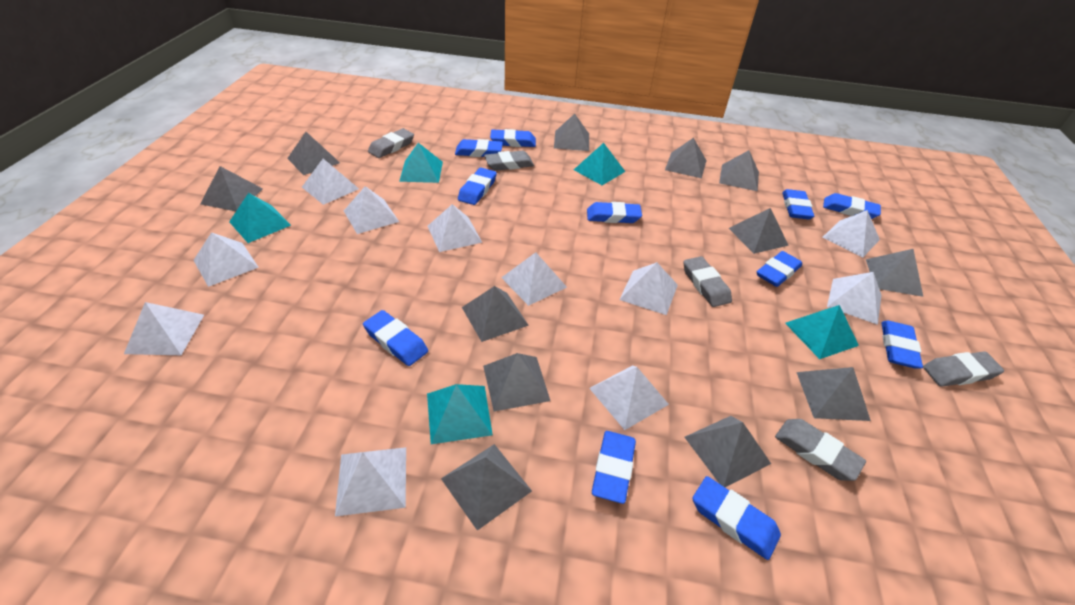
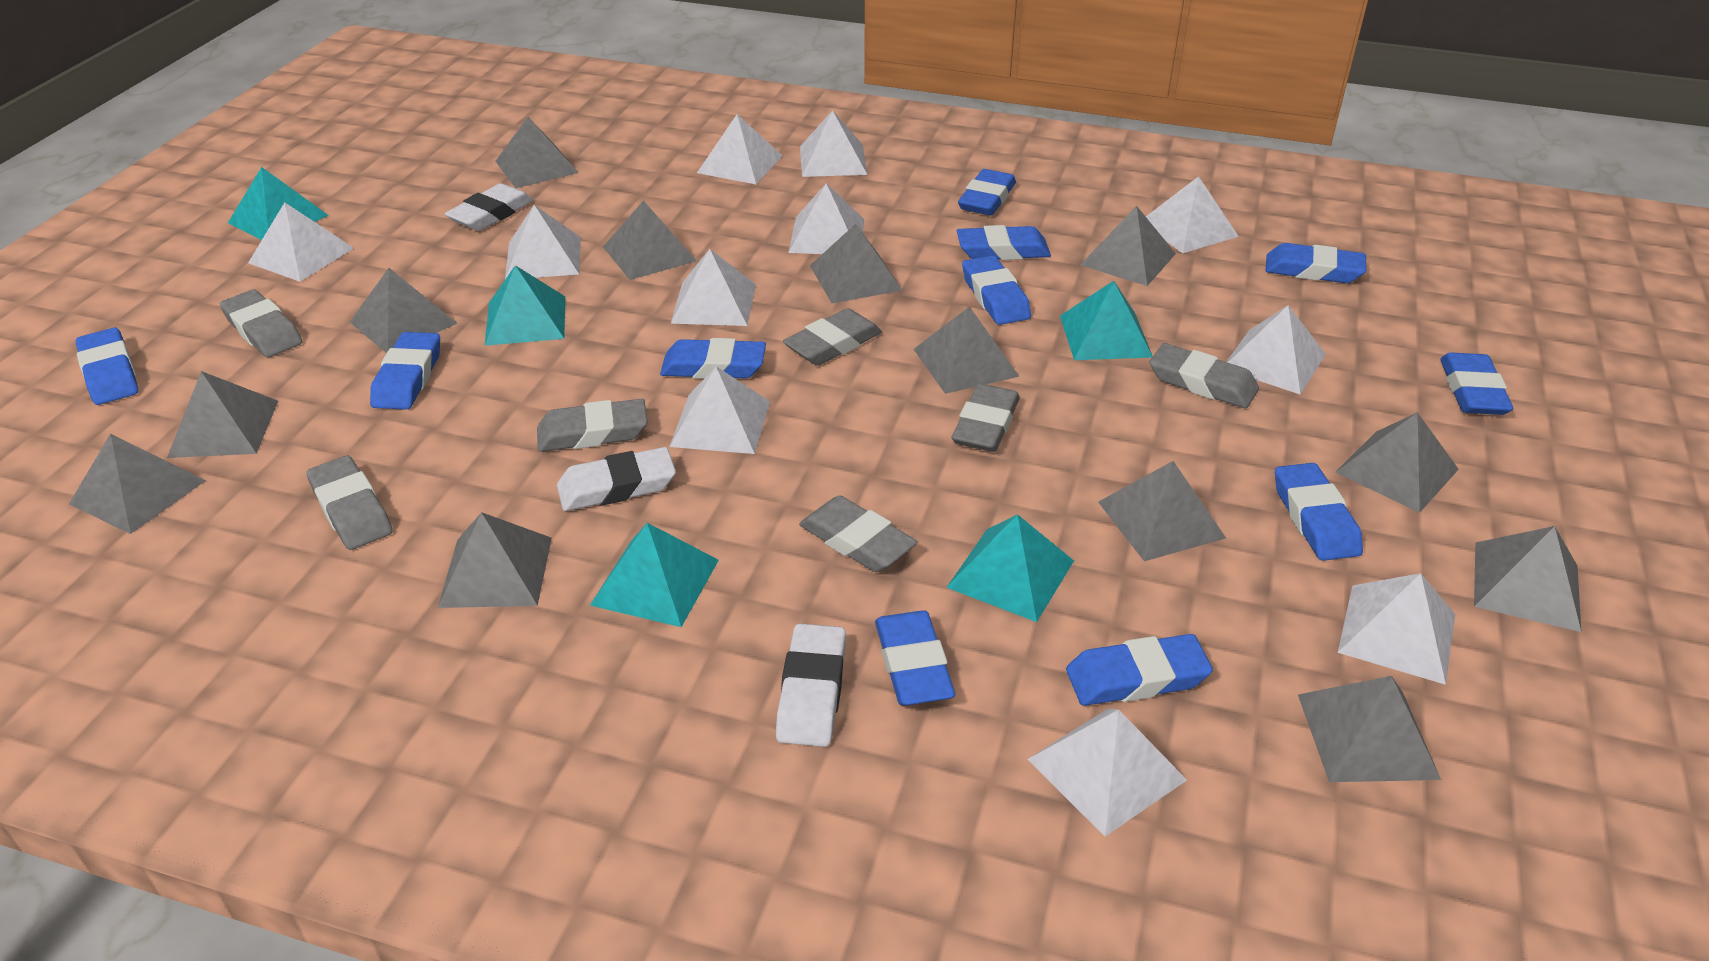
grey eraser: 5 -> 7
grey pyramid: 12 -> 13
white eraser: 0 -> 3

